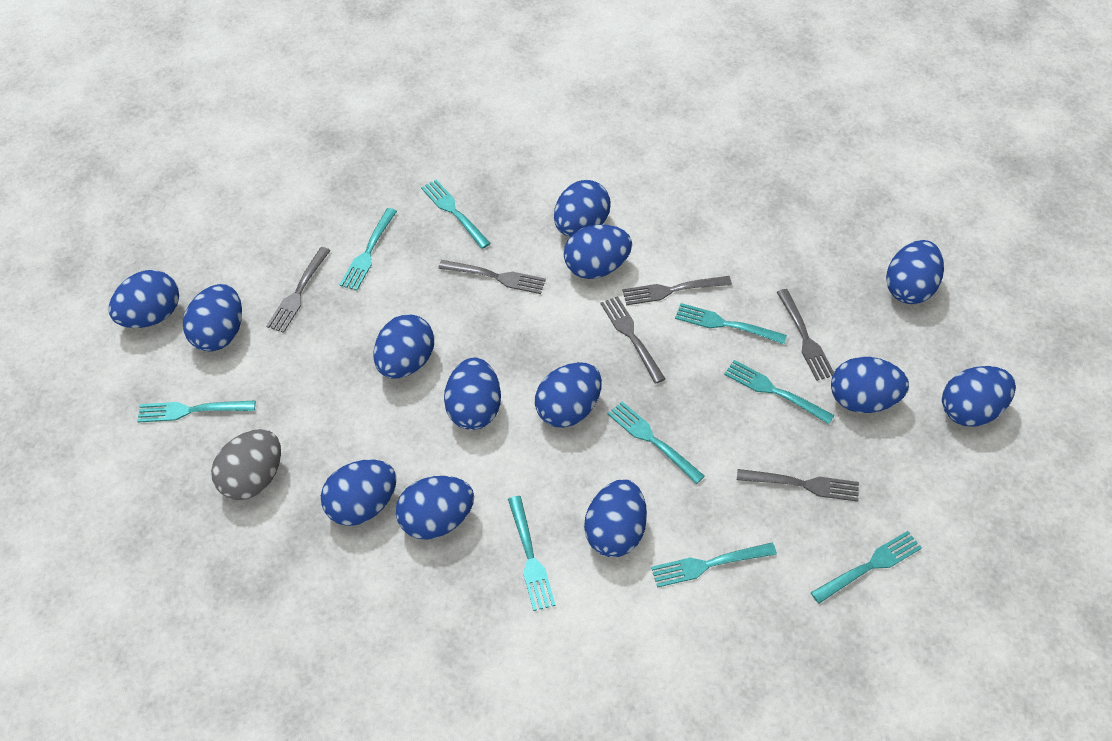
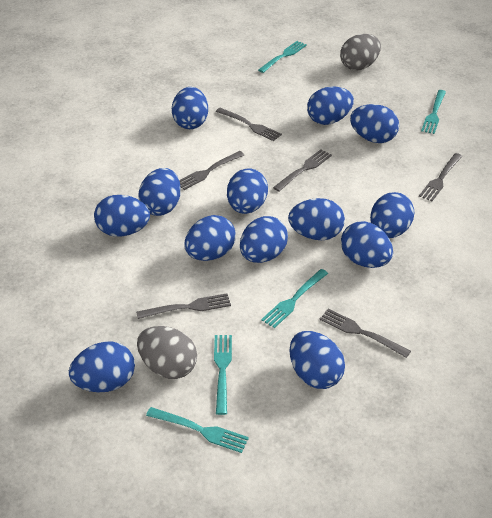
grey egg: 1 -> 2
turquoise fork: 9 -> 5

